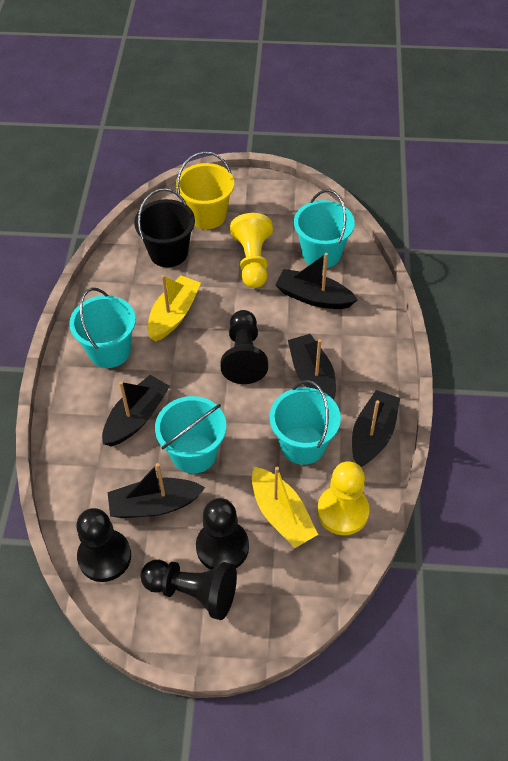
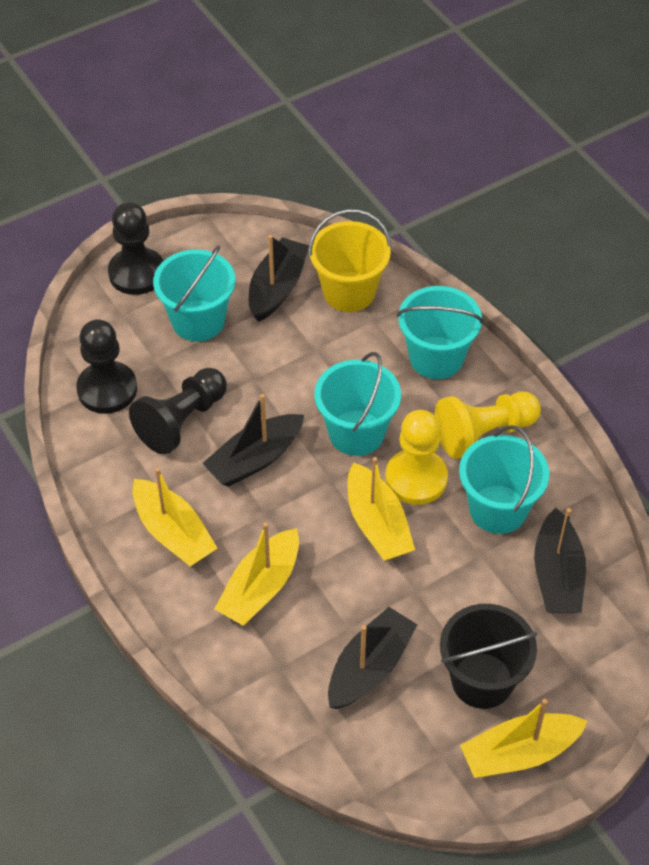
black boat: 5 -> 4
black pawn: 4 -> 3
yellow boat: 2 -> 4

